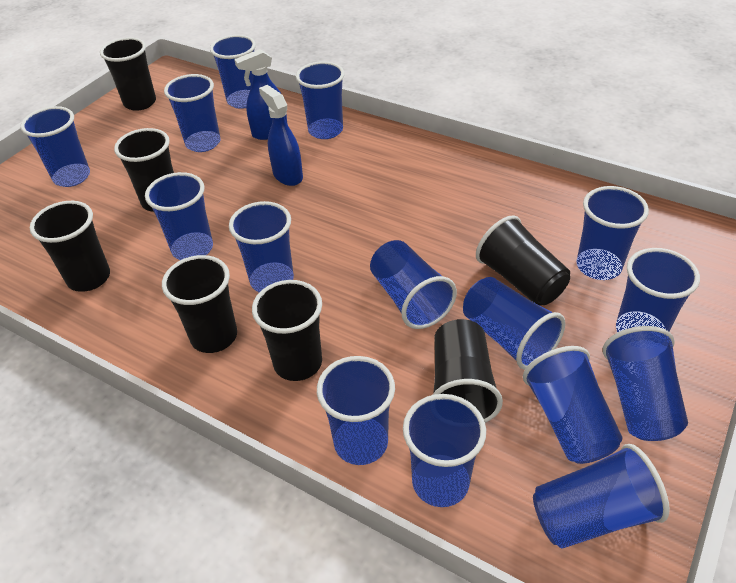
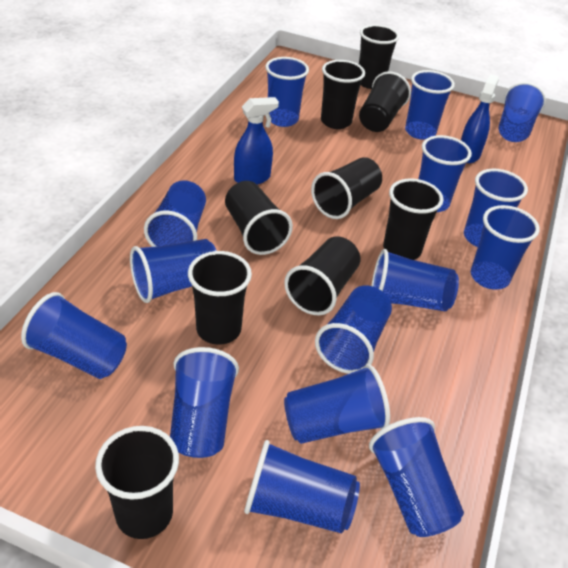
black cup: 7 -> 9

